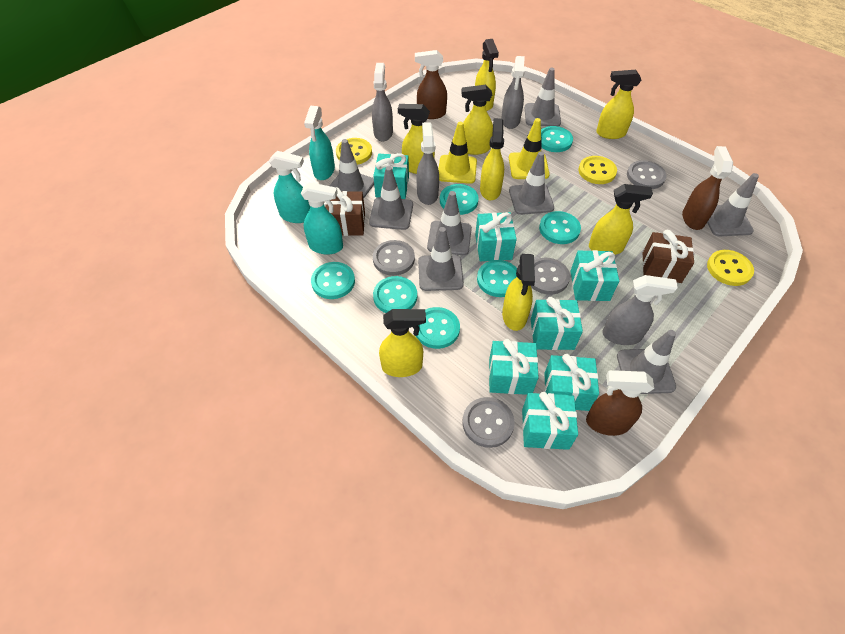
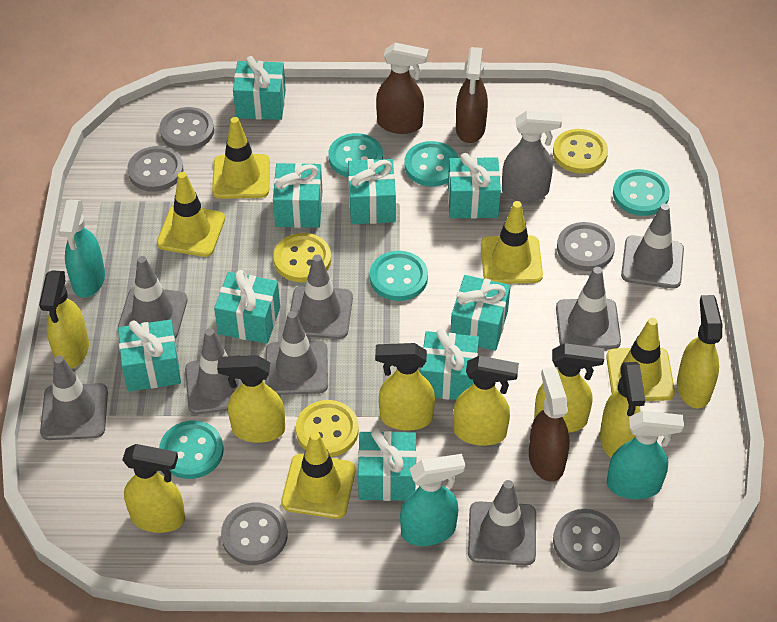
brown gift: 2 -> 0
grey button: 4 -> 5
grey spray bottle: 4 -> 1
turquoise button: 7 -> 5
turquoise gift: 7 -> 9
yellow traffic cone: 2 -> 5

